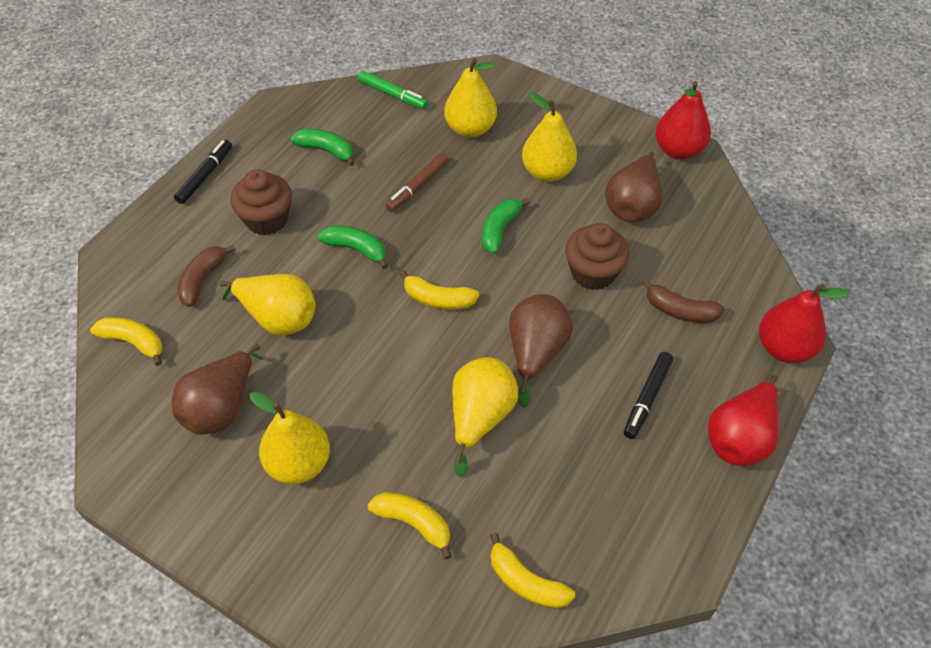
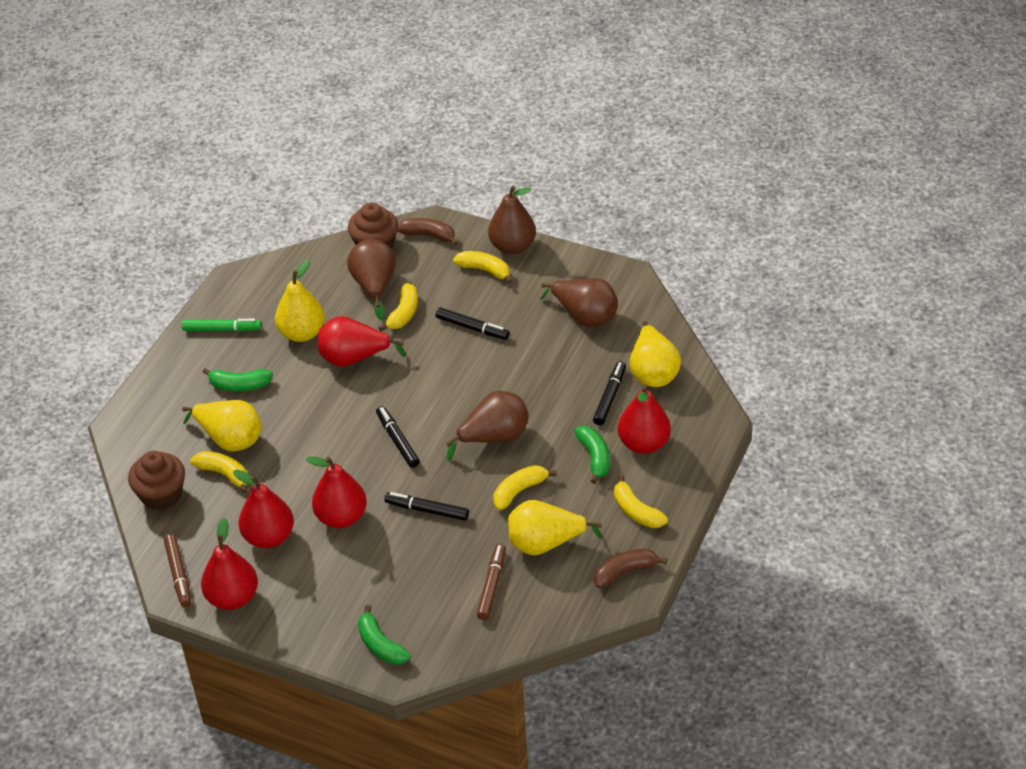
black marker: 2 -> 4
brown marker: 1 -> 2
brown pear: 3 -> 4
red pear: 3 -> 5
yellow banana: 4 -> 5
yellow pear: 5 -> 4

